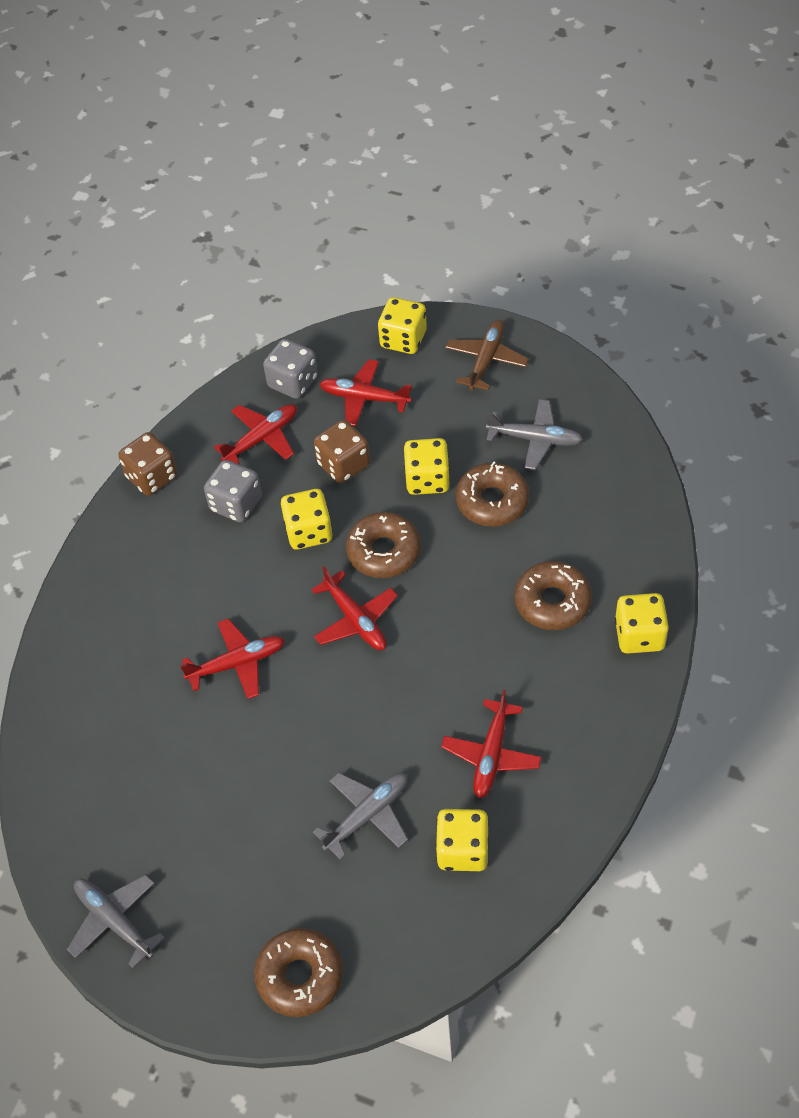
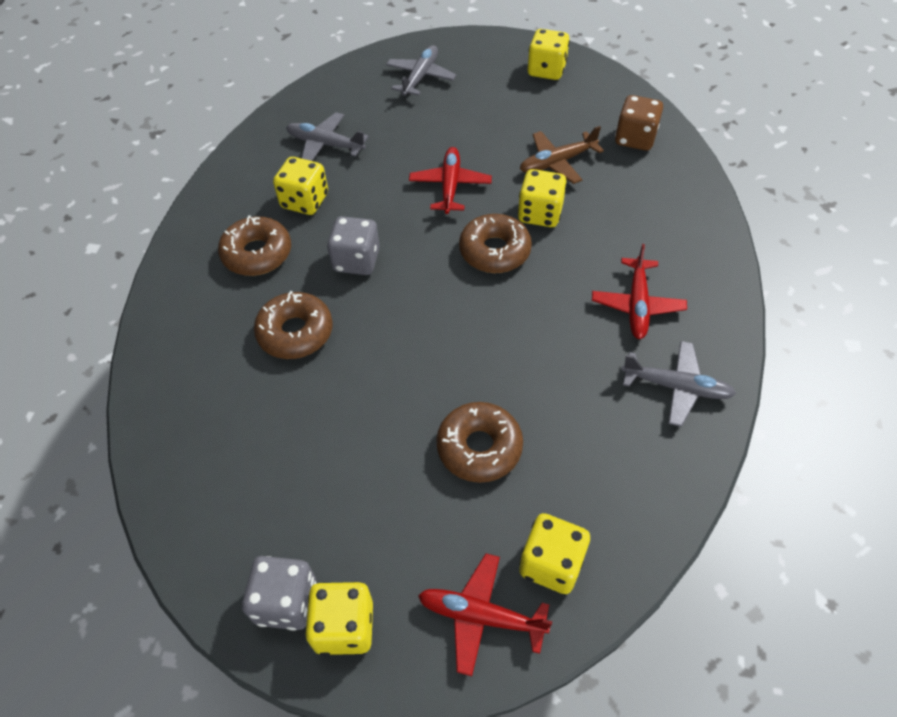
brown dice: 2 -> 1
red plane: 5 -> 3

